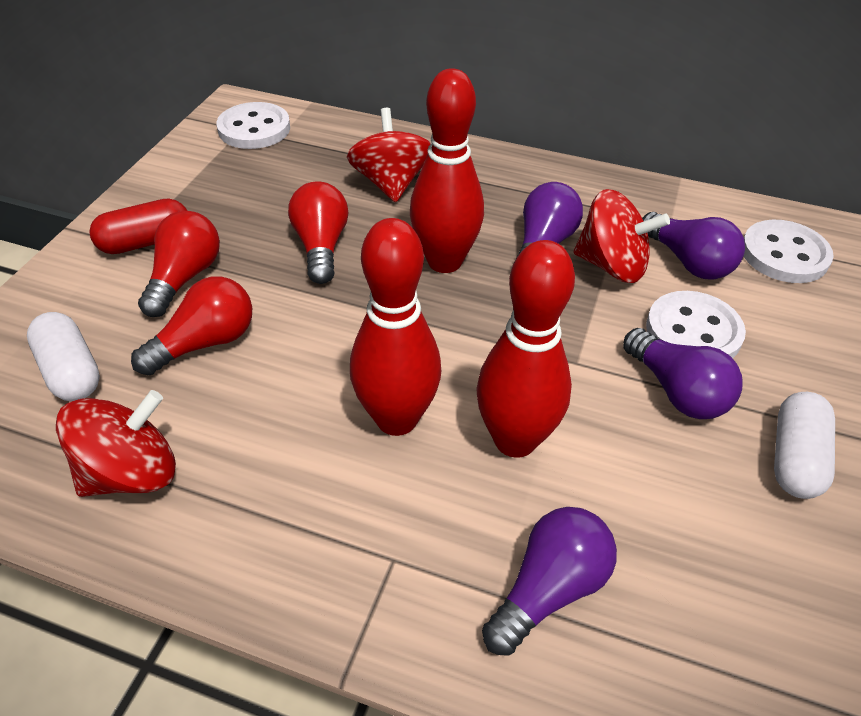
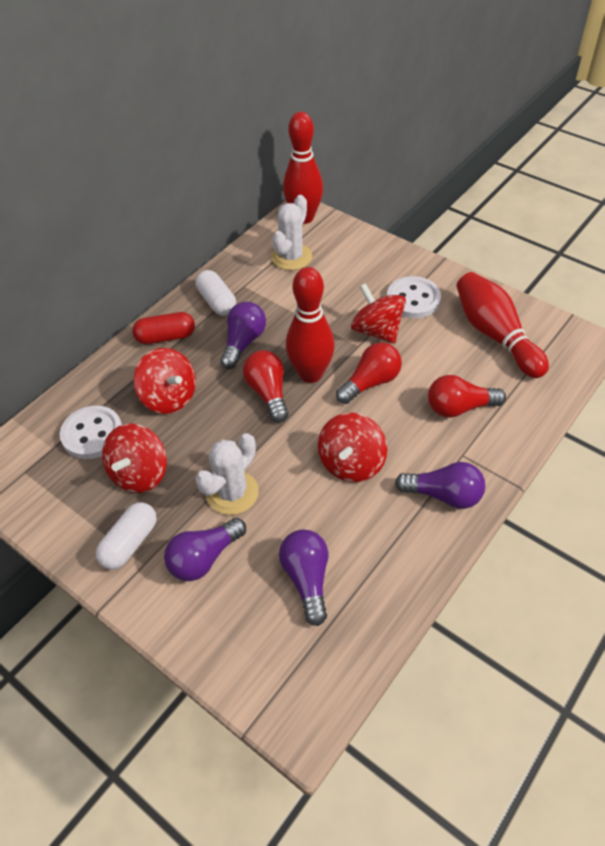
red spinning top: 3 -> 4
white button: 3 -> 2
white cactus: 0 -> 2

